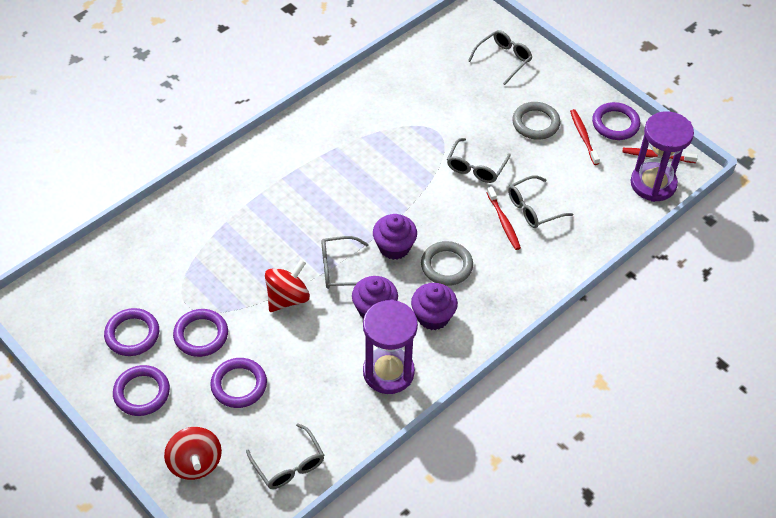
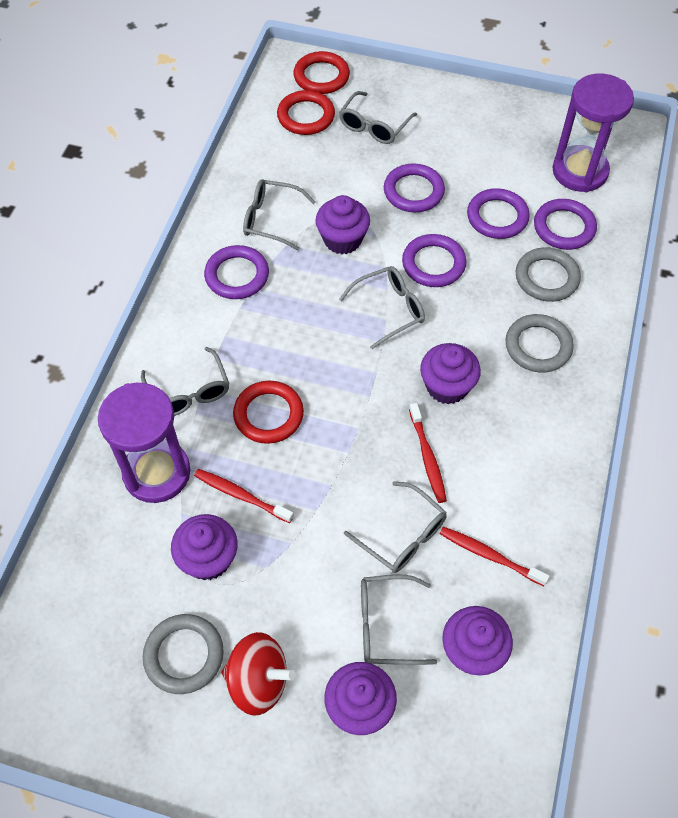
grey glasses: 5 -> 6
grey ring: 2 -> 3
purple cupcake: 3 -> 5
red ring: 0 -> 3
red spinning top: 2 -> 1

